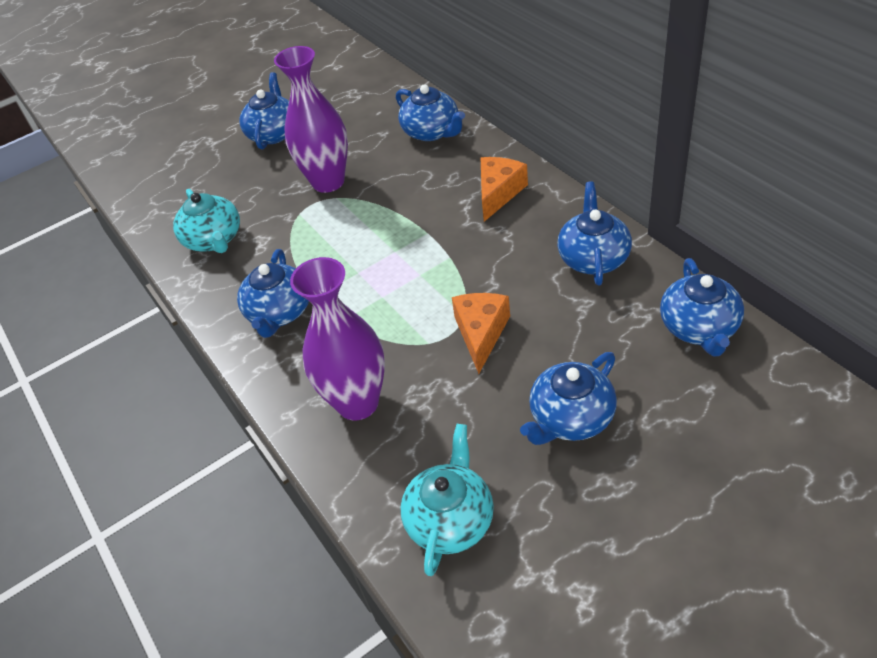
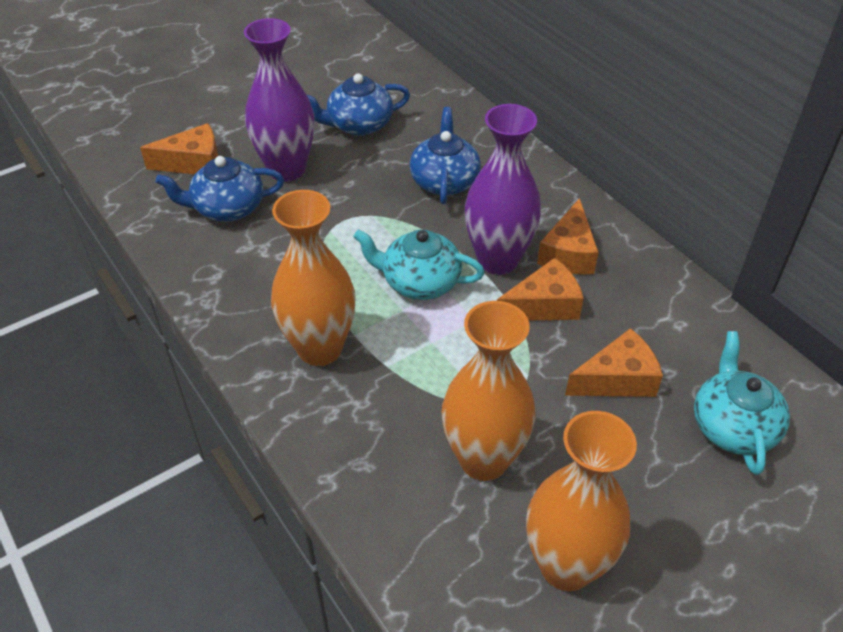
blue teapot: 6 -> 3
orange cheese: 2 -> 4
orange vase: 0 -> 3

